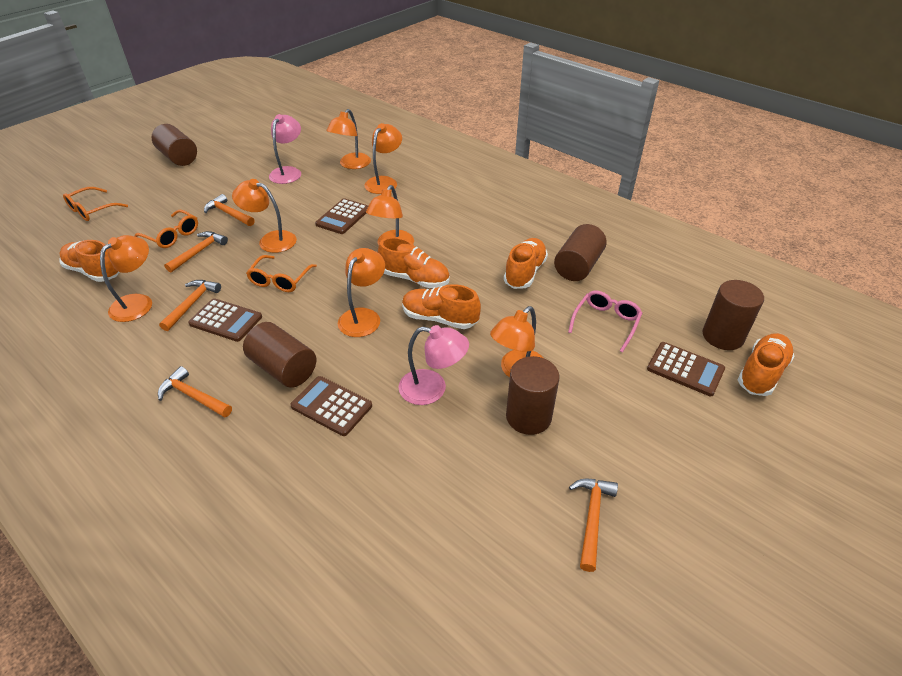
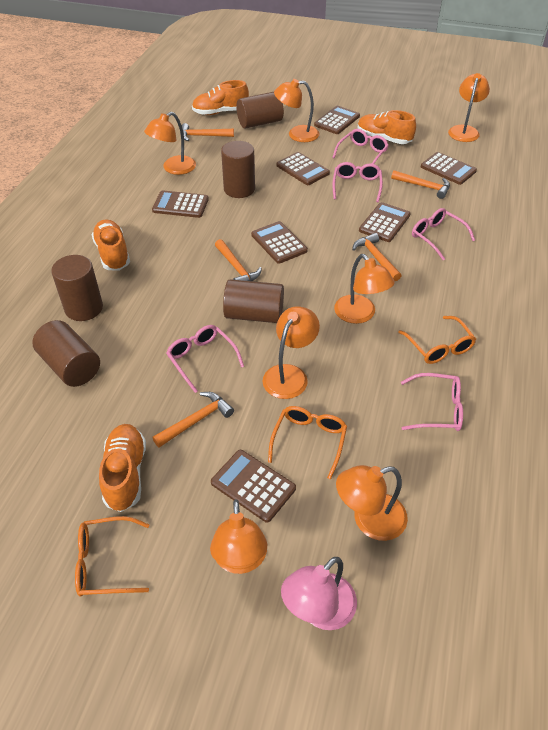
brown calculator: 4 -> 7
orange shoe: 5 -> 4
pink glasses: 1 -> 5
pink lamp: 2 -> 1

